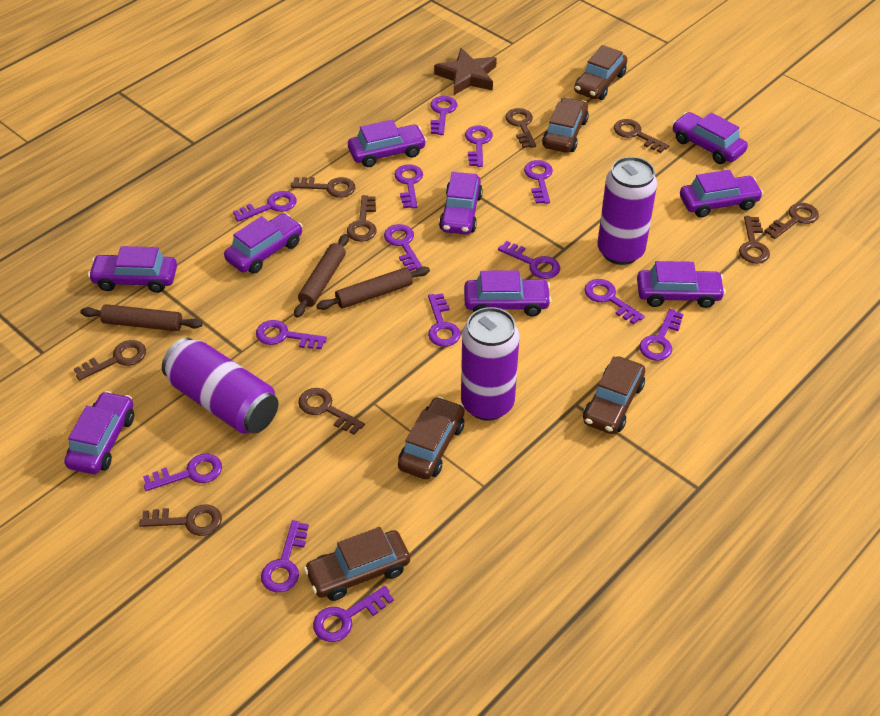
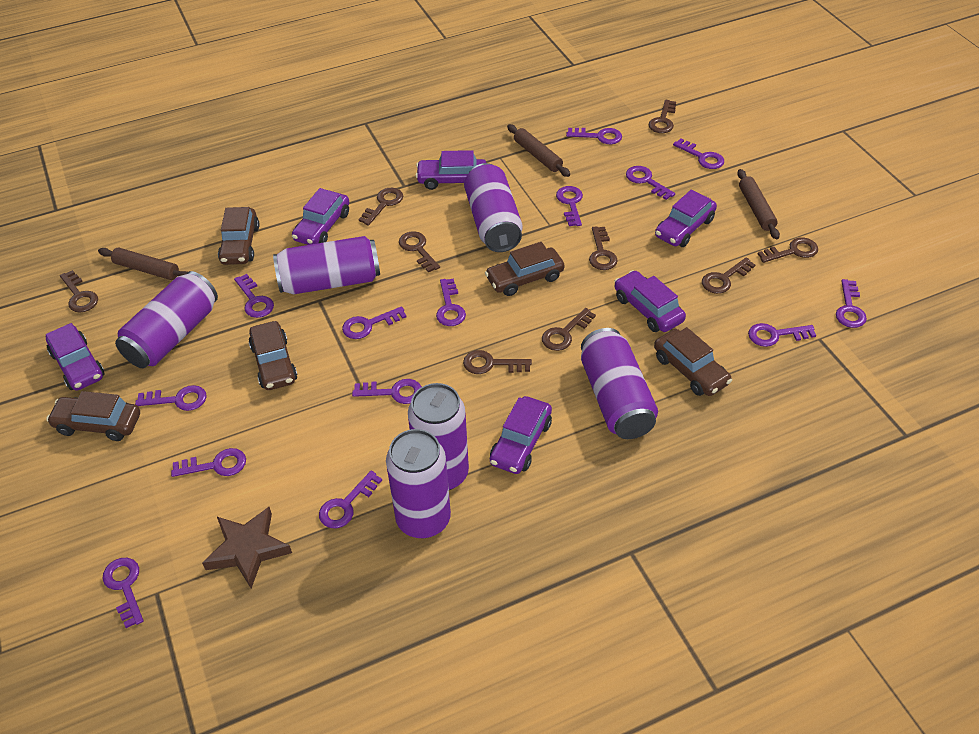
purple can: 3 -> 6
purple car: 9 -> 6

